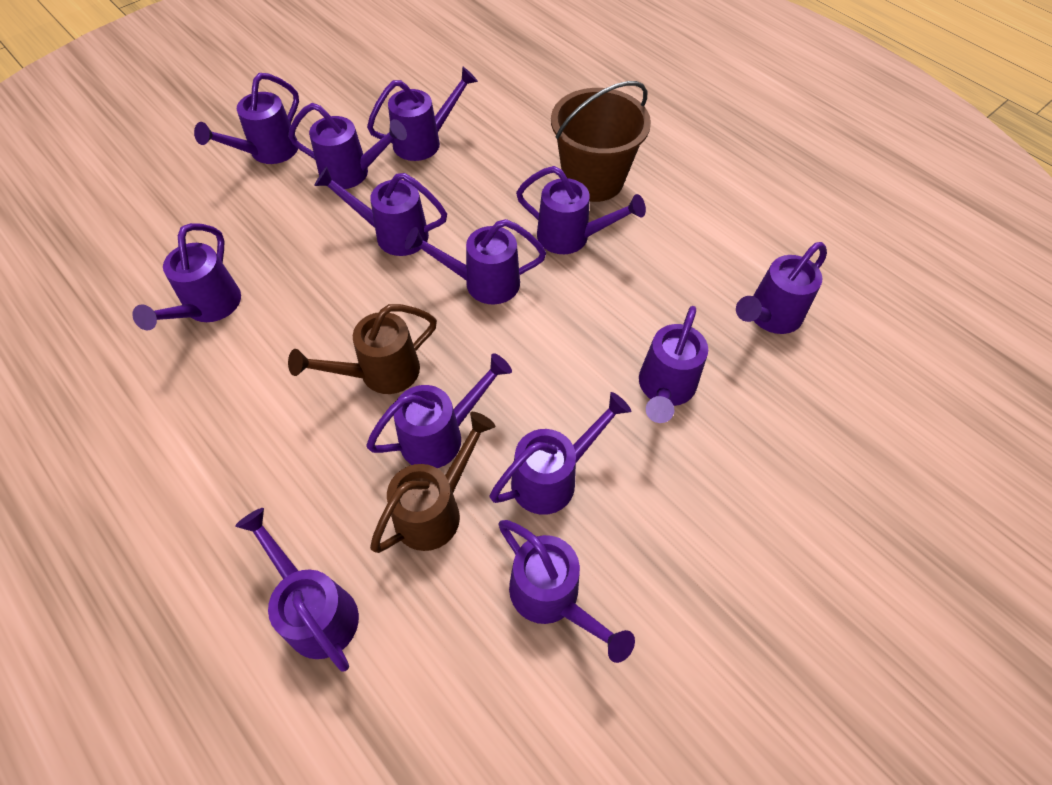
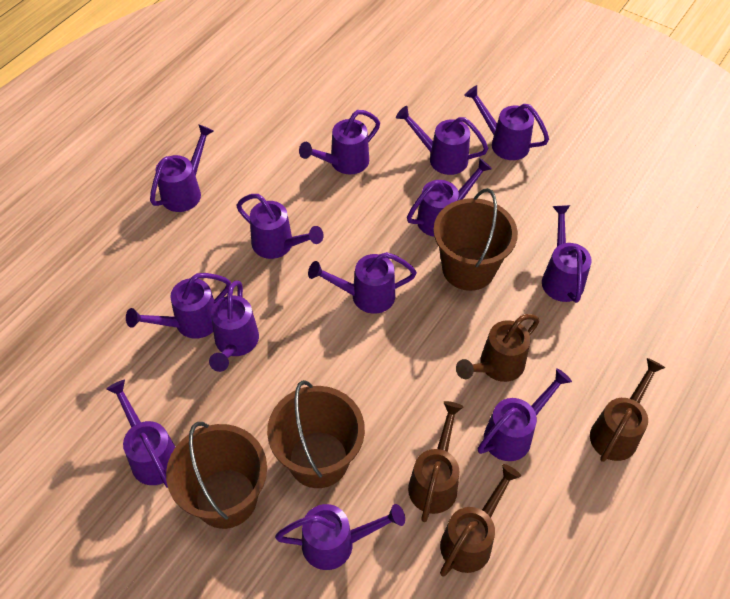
brown bucket: 1 -> 3
brown watering can: 2 -> 4

